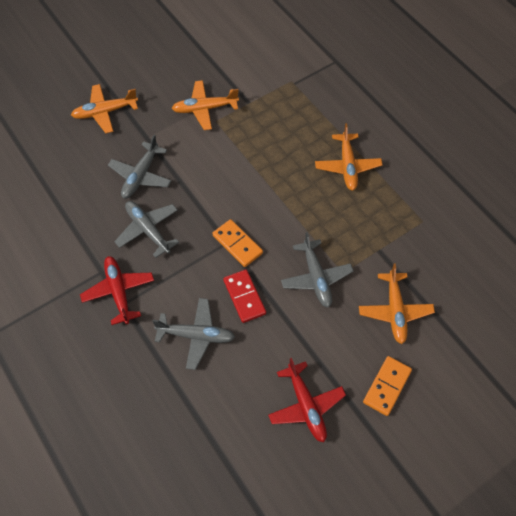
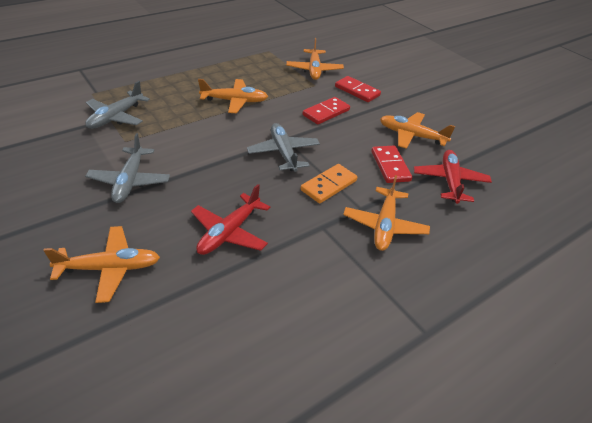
grey plane: 4 -> 3
orange domino: 2 -> 1
orange plane: 4 -> 5
red domino: 1 -> 3

